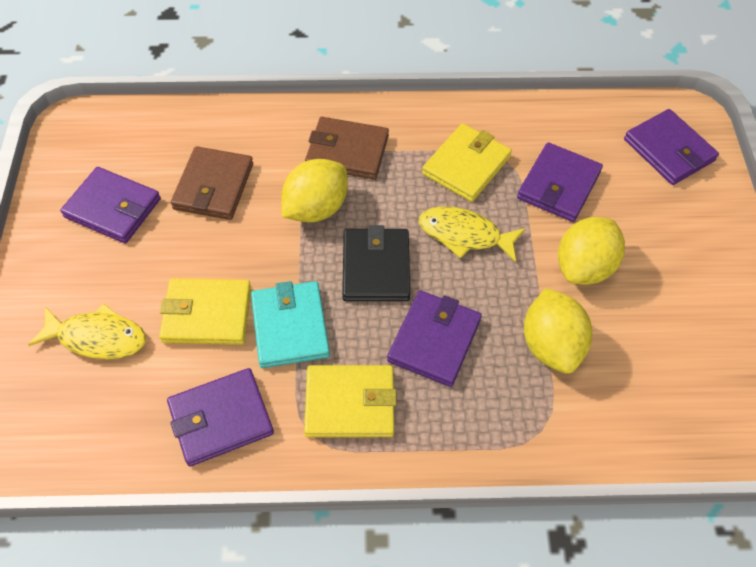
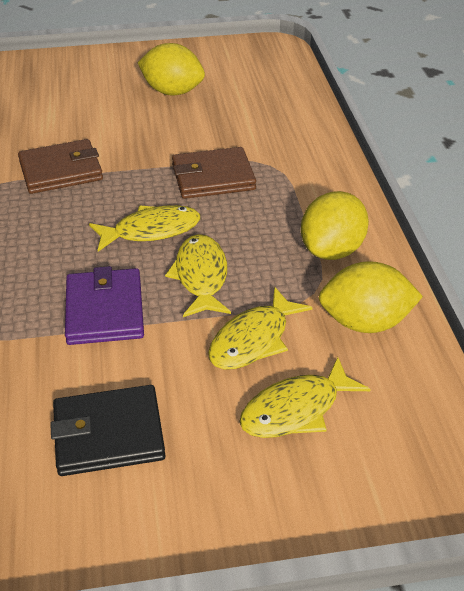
purple wallet: 5 -> 1
turquoise wallet: 1 -> 0
yellow fish: 2 -> 4
yellow wallet: 3 -> 0

